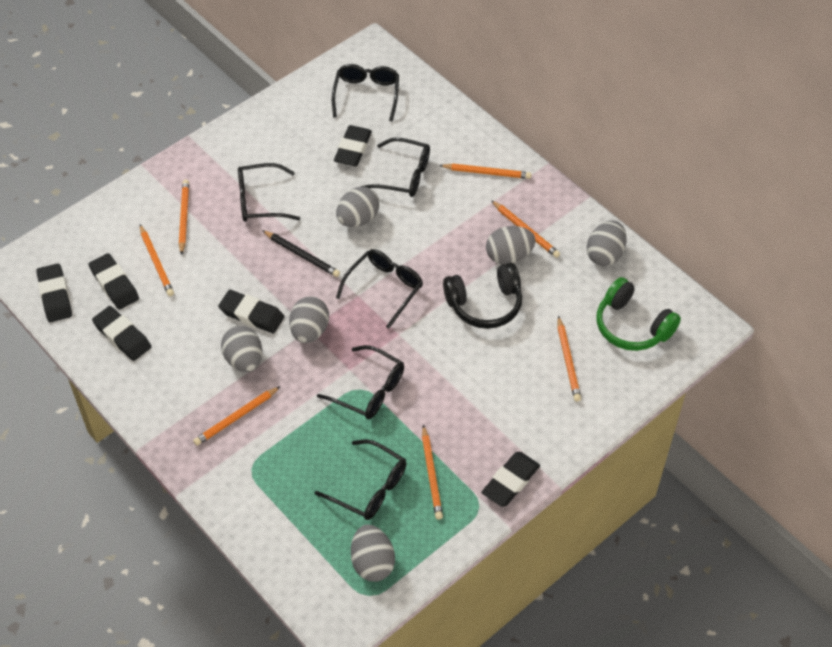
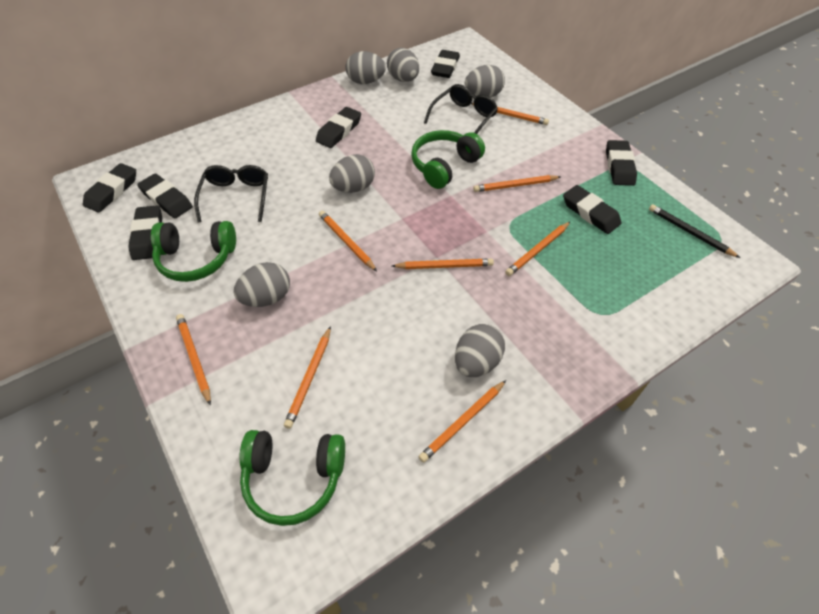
black eraser: 6 -> 7
black glasses: 6 -> 2
black headphones: 1 -> 0
green headphones: 1 -> 3
orange pencil: 7 -> 8

